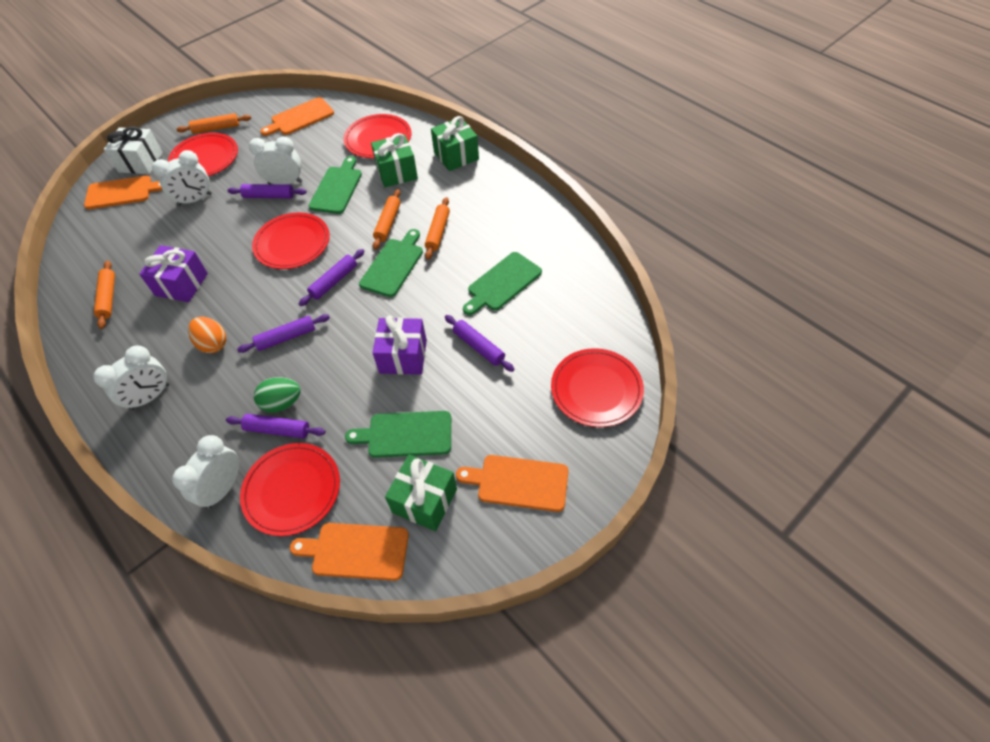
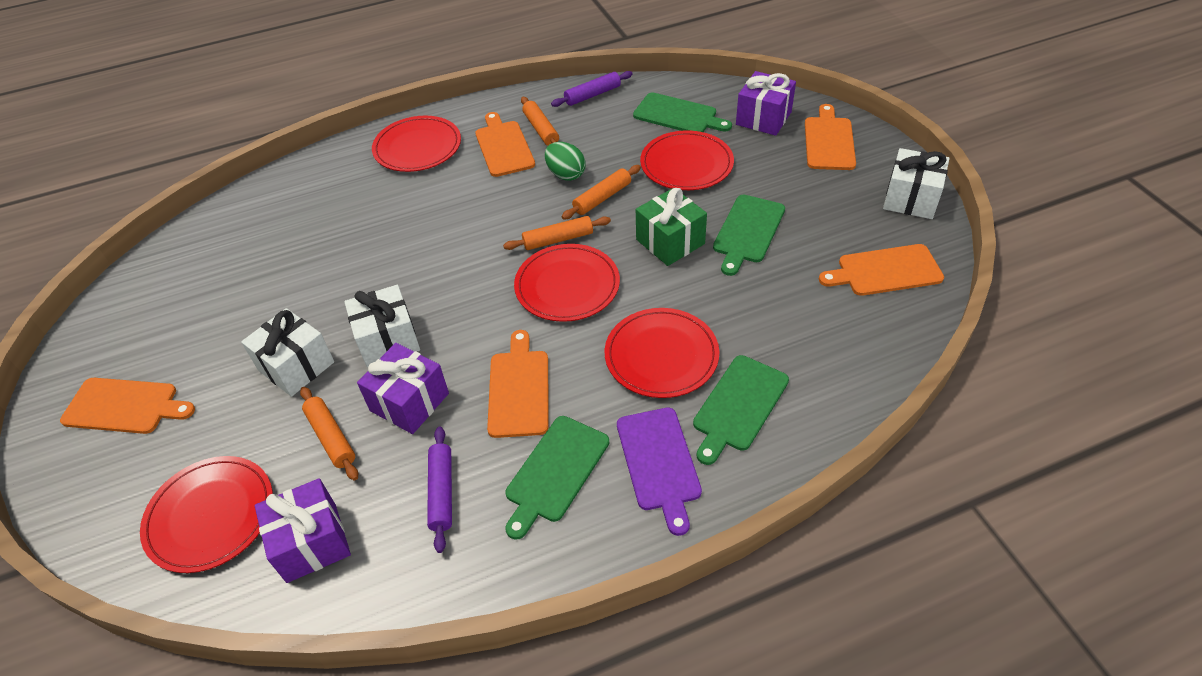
green gift: 3 -> 1
orange cutting board: 4 -> 5
orange egg: 1 -> 0
purple cutting board: 0 -> 1
purple gift: 2 -> 3
purple rolling pin: 5 -> 2
white clock: 4 -> 0
white gift: 1 -> 3

